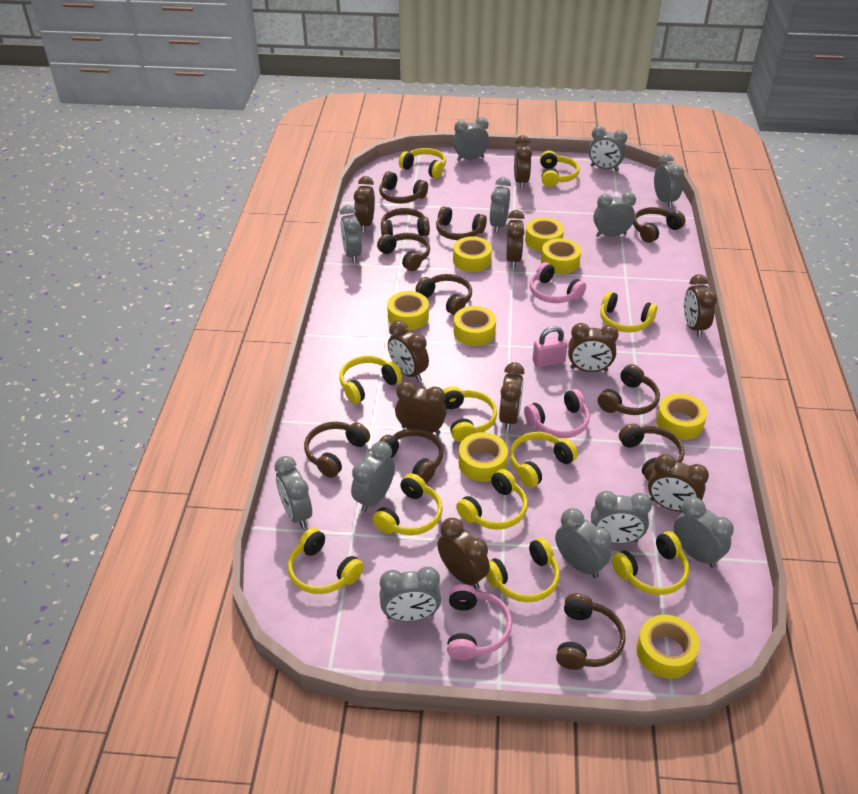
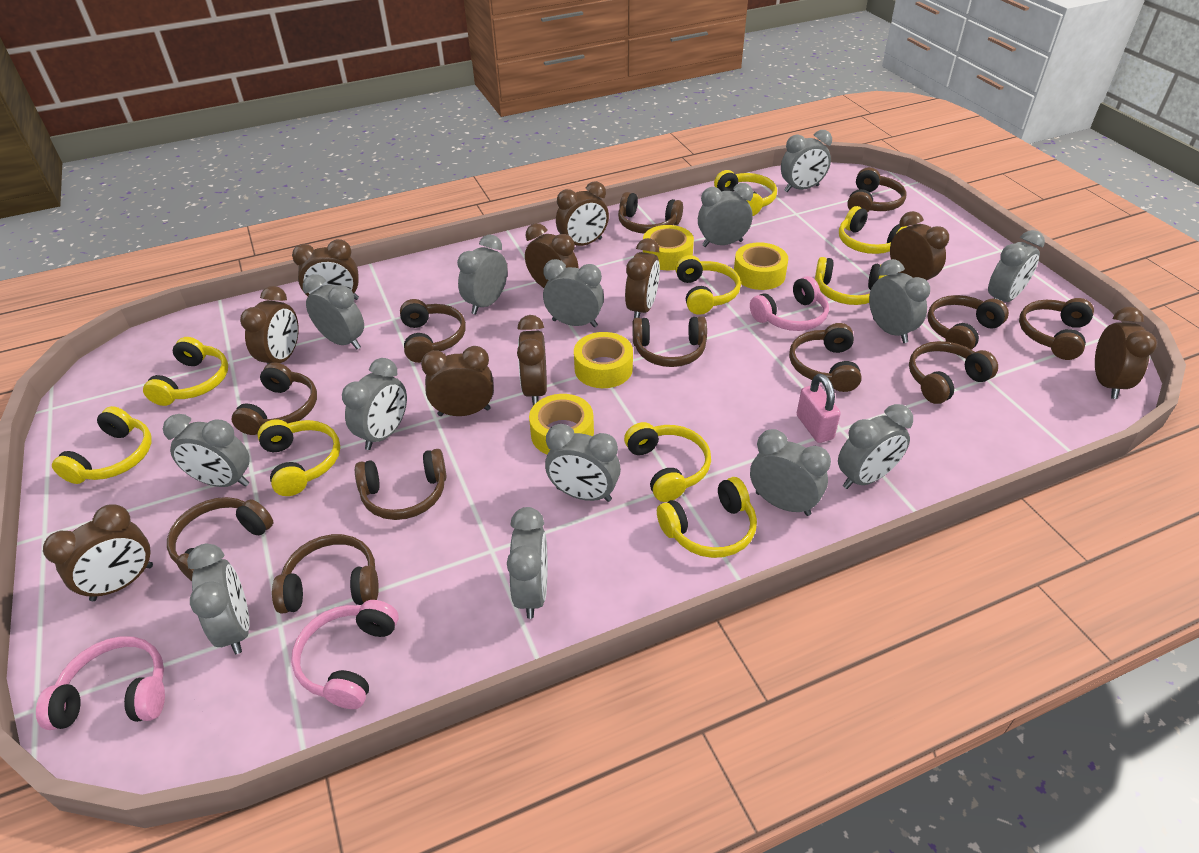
brown headphones: 11 -> 12
grey clock: 12 -> 14
yellow headphones: 11 -> 9
yellow tape: 8 -> 4

